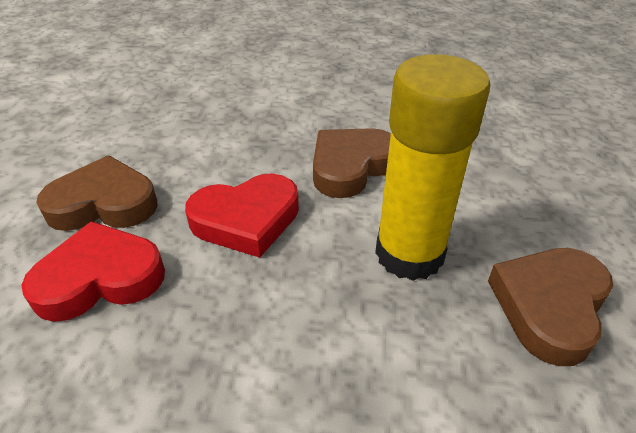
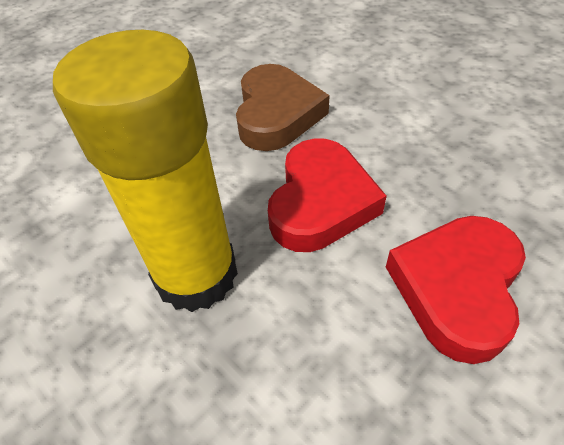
brown heart: 3 -> 1

